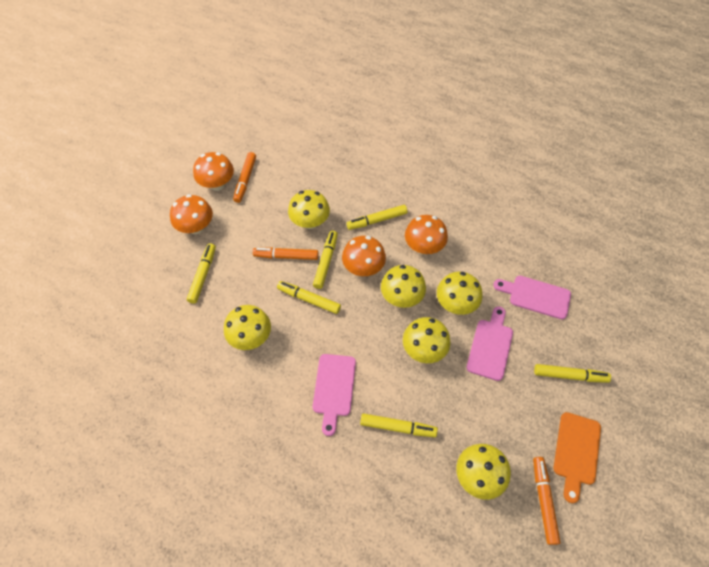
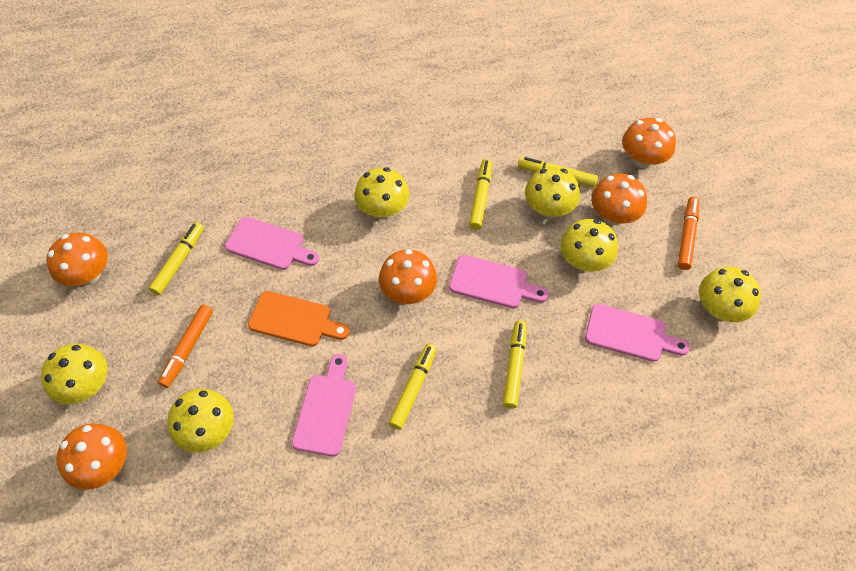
orange marker: 3 -> 2
orange mushroom: 4 -> 5
pink cutting board: 3 -> 4
yellow marker: 6 -> 5

